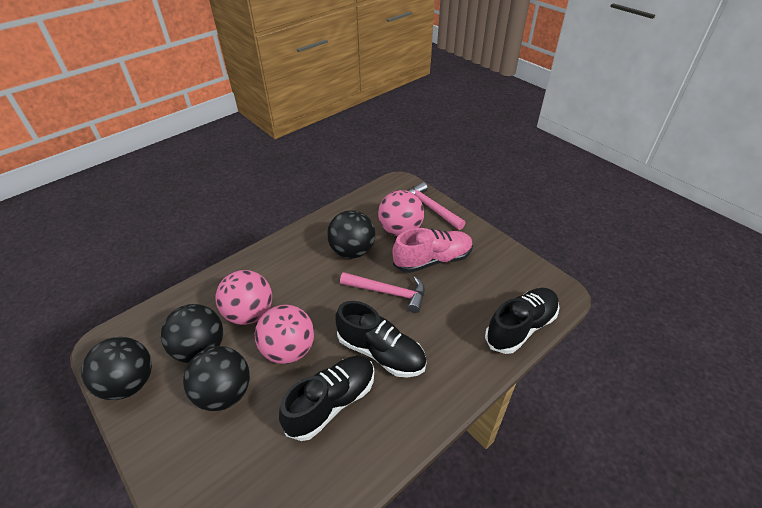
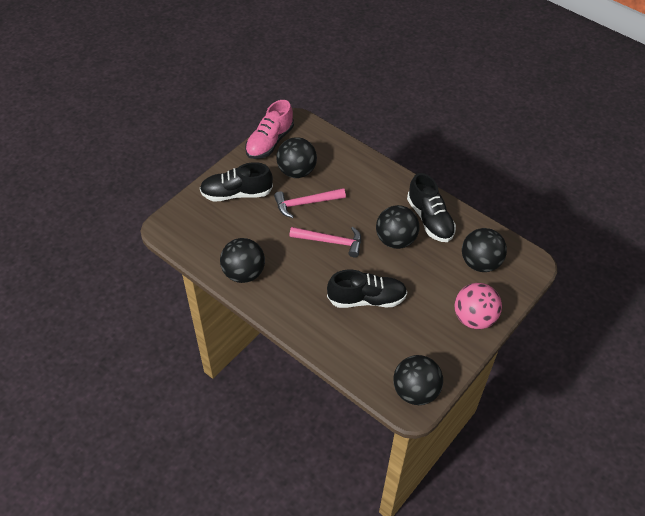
black ball: 4 -> 5
pink ball: 3 -> 1

